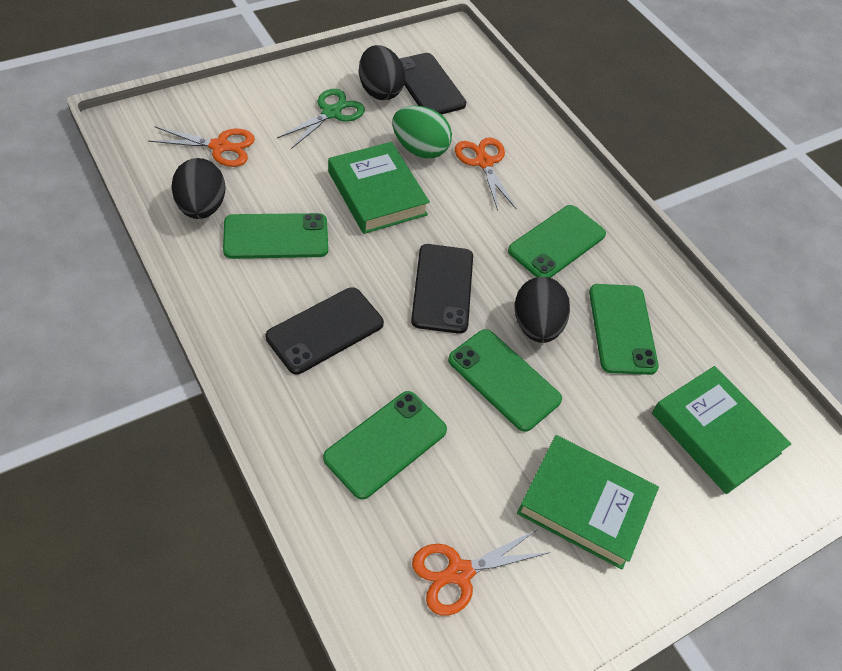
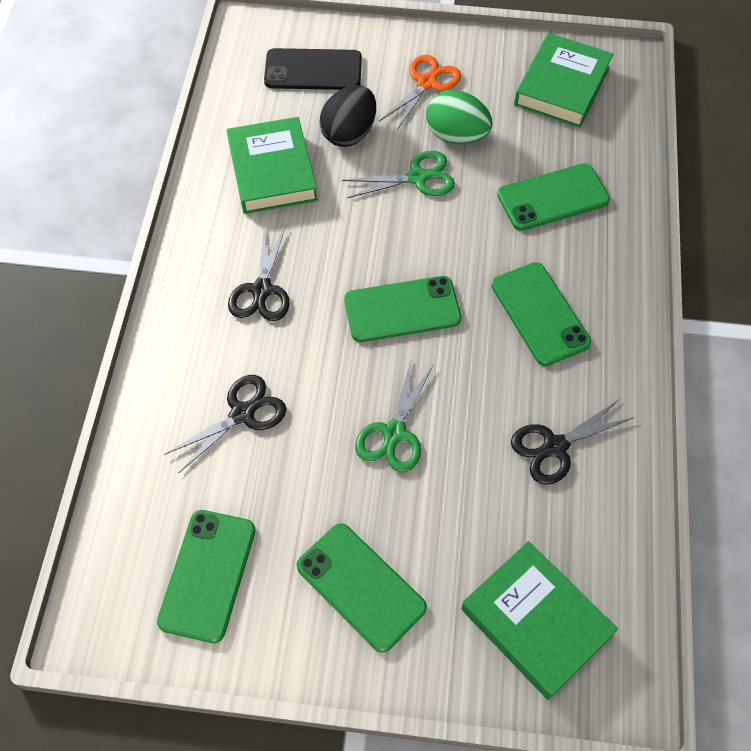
black egg: 3 -> 1
black phone: 3 -> 1
black scissors: 0 -> 3
green scissors: 1 -> 2
orange scissors: 3 -> 1

